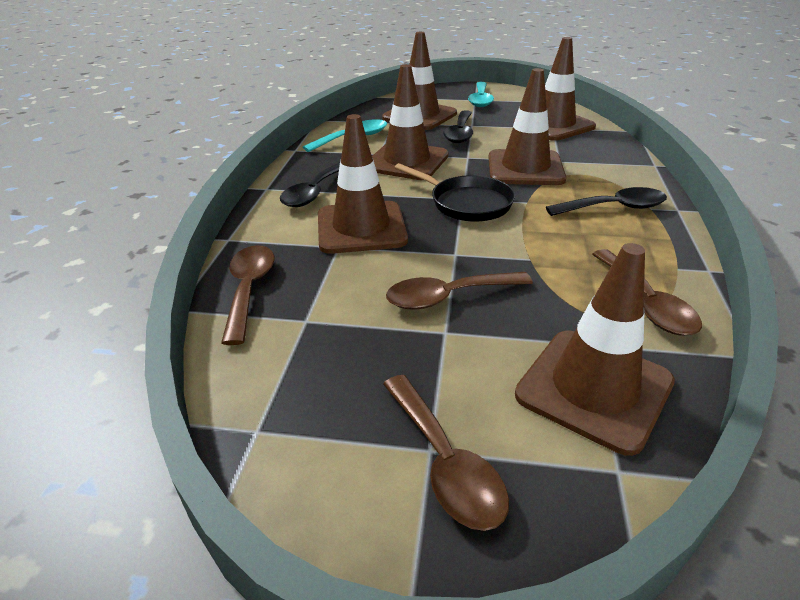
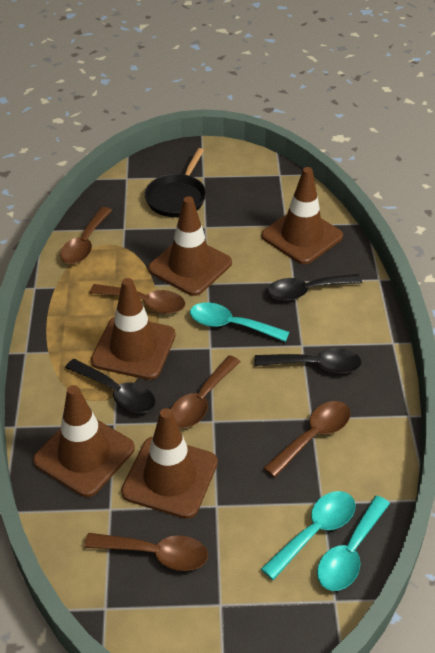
brown spoon: 4 -> 5
brown traffic cone: 6 -> 5
turquoise spoon: 2 -> 3

